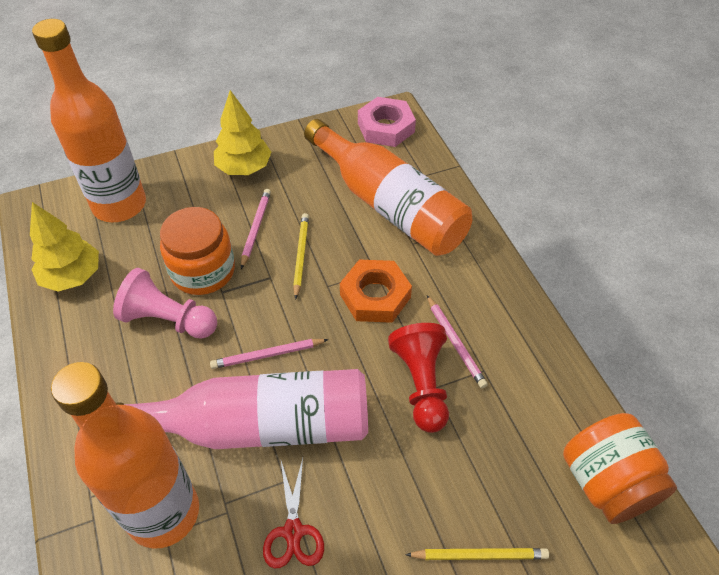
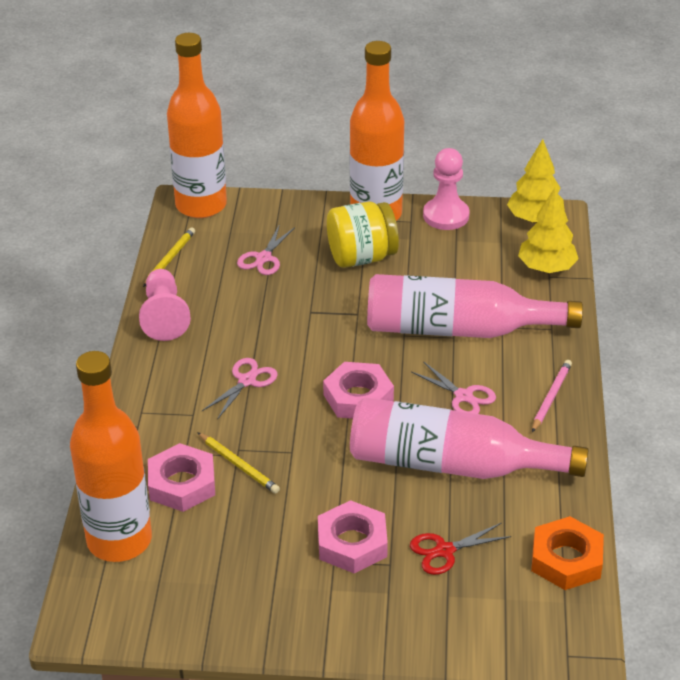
orange jar: 2 -> 0
pink bottle: 1 -> 2
pink nut: 1 -> 3
pink pawn: 1 -> 2
pink pencil: 3 -> 1
pink scissors: 0 -> 3
red pawn: 1 -> 0
yellow jar: 0 -> 1

